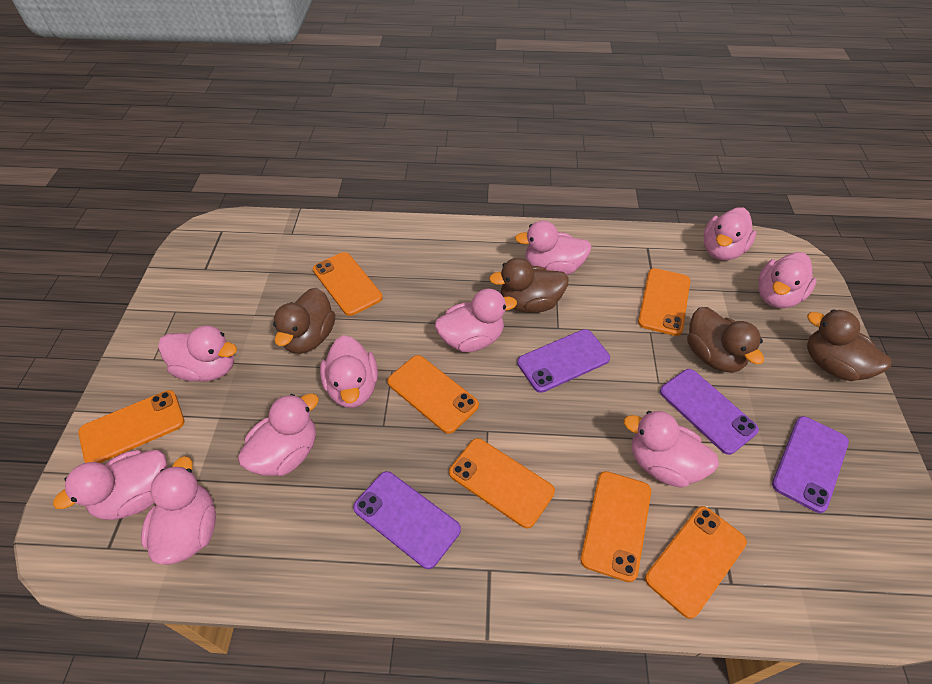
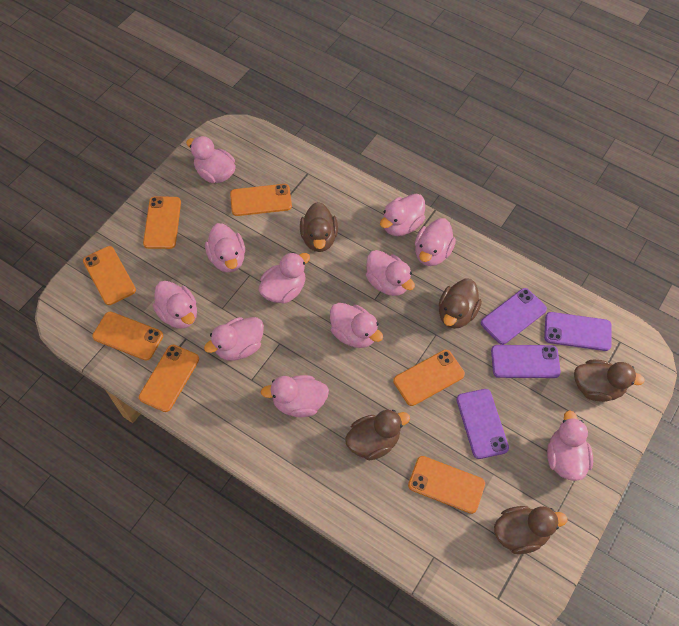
brown duck: 4 -> 5
pink duck: 10 -> 11

